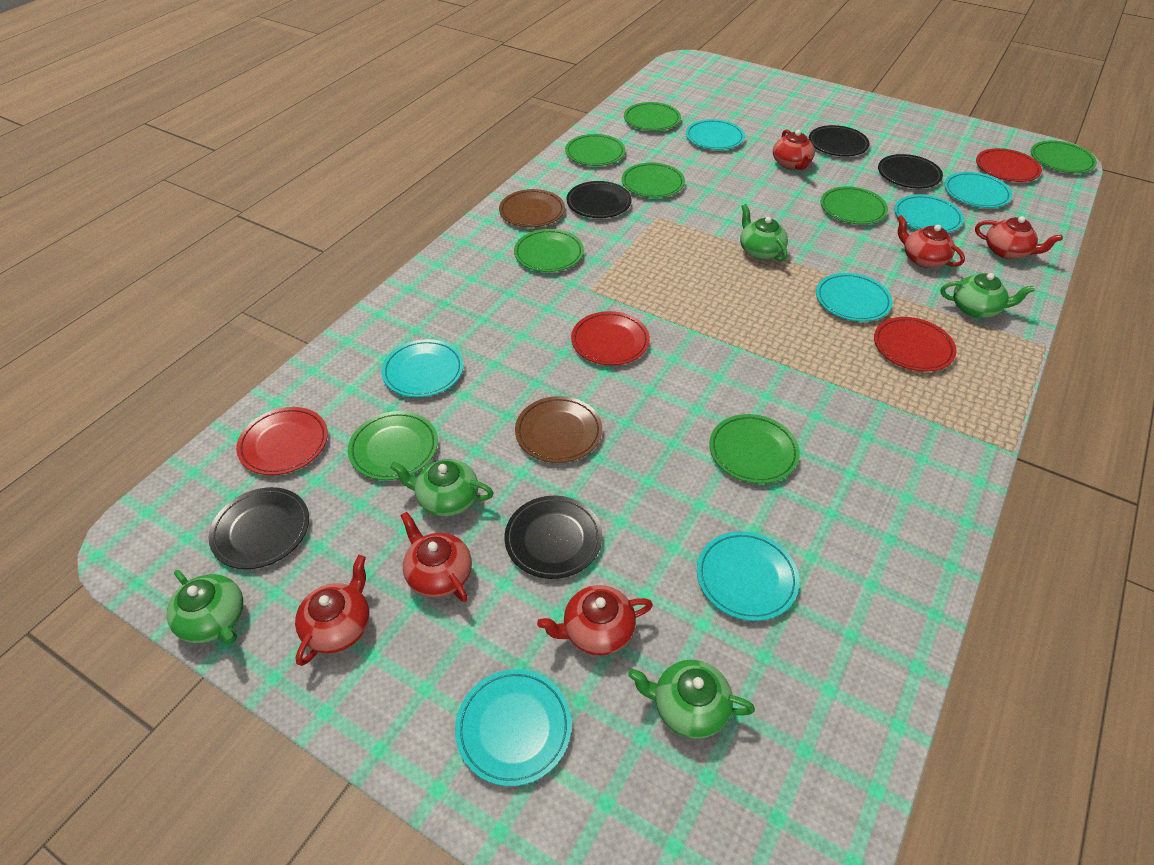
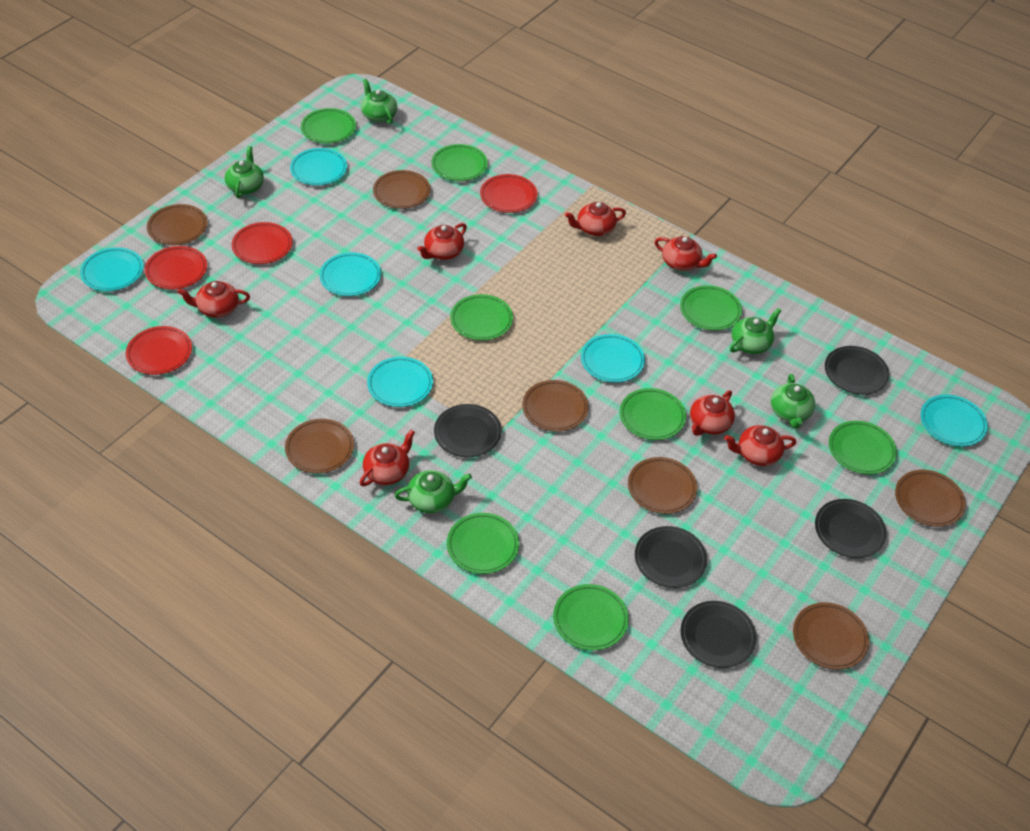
brown plate: 2 -> 7
red teapot: 6 -> 7
turquoise plate: 7 -> 6

